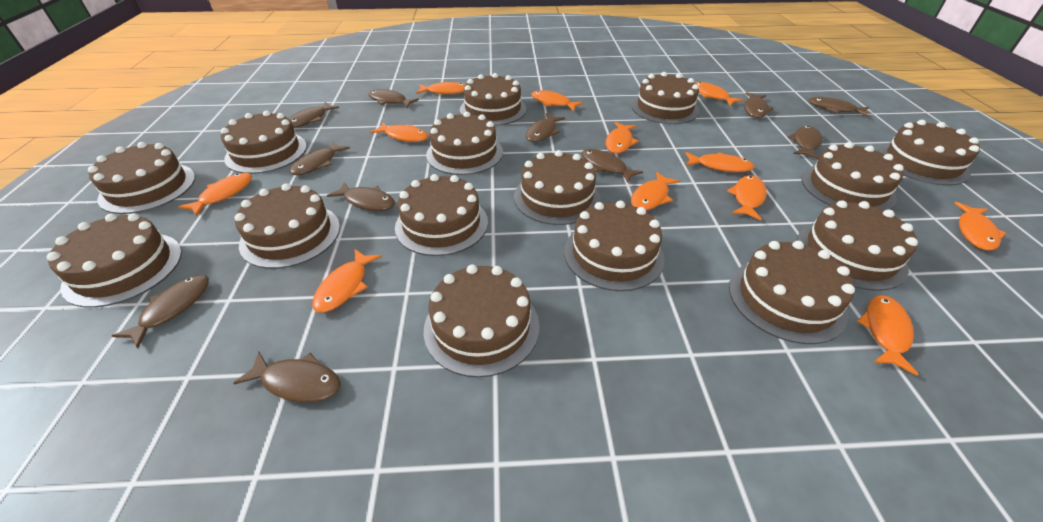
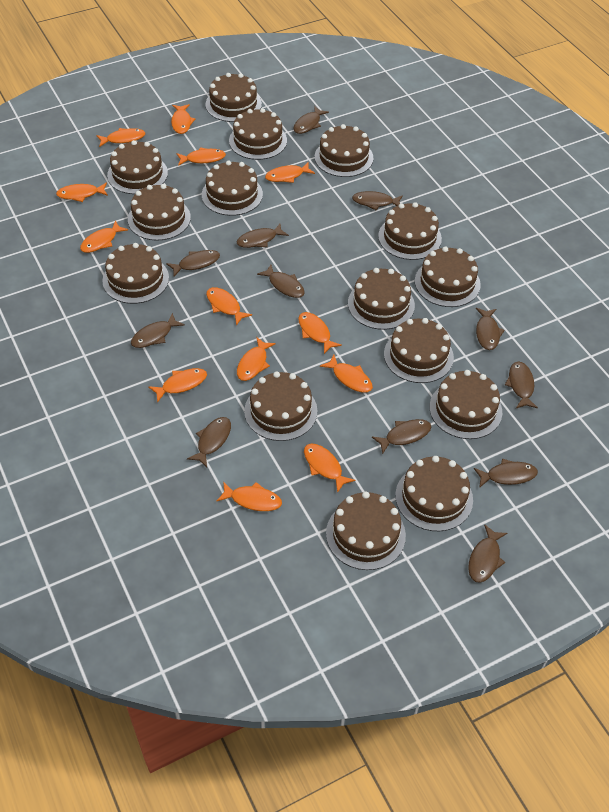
brown fish: 11 -> 12
orange fish: 12 -> 13

